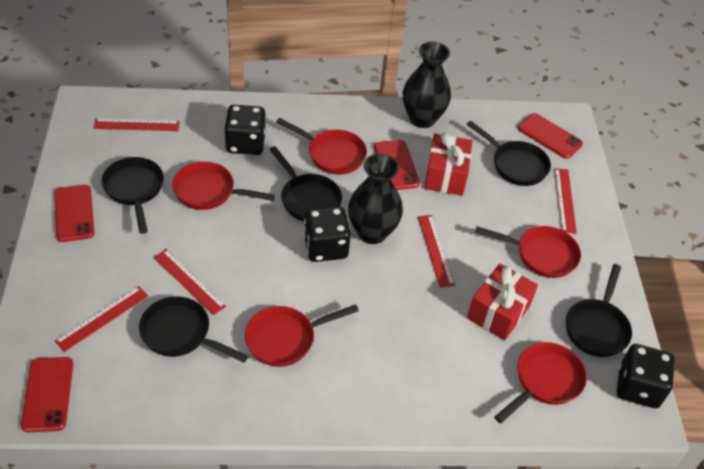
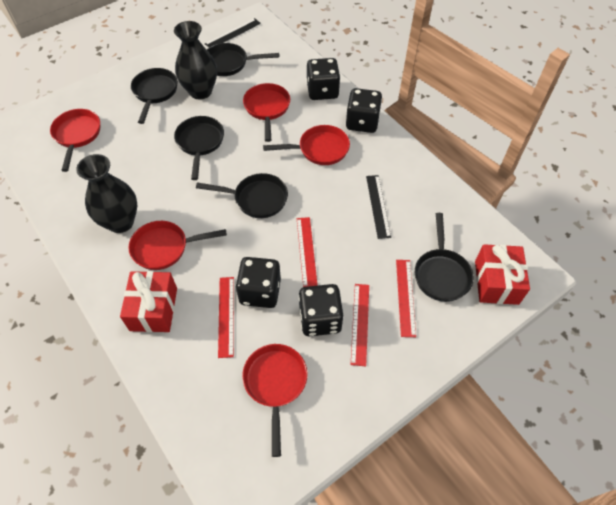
black dice: 3 -> 4
black ruler: 0 -> 2
red phone: 4 -> 0
red ruler: 5 -> 4

